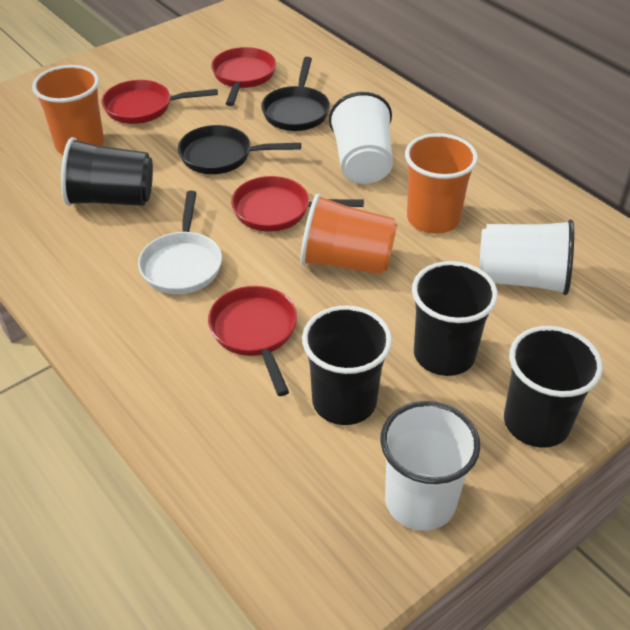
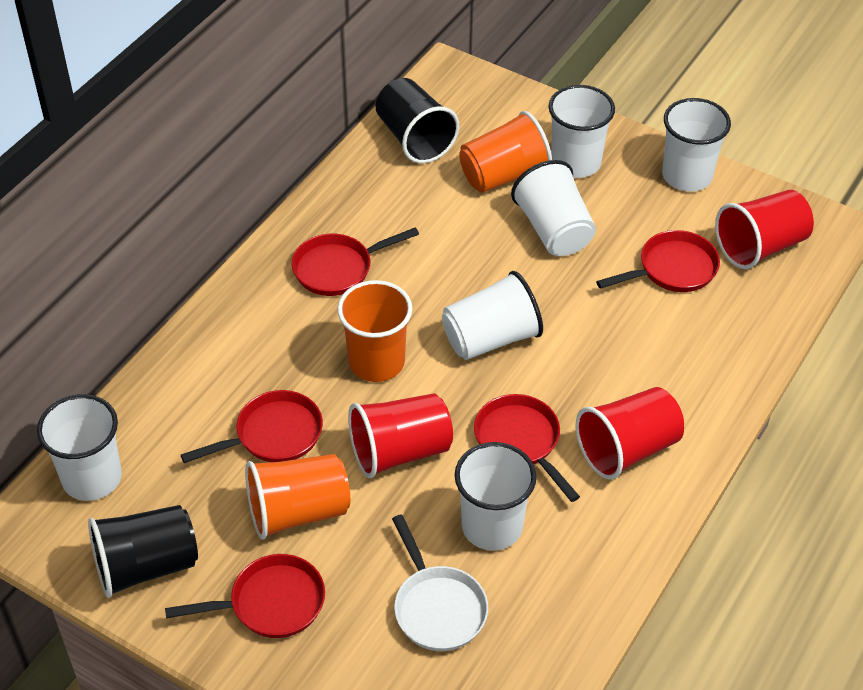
black cup: 4 -> 2
black pan: 2 -> 0
red cup: 0 -> 3
red pan: 4 -> 5
white cup: 3 -> 6

